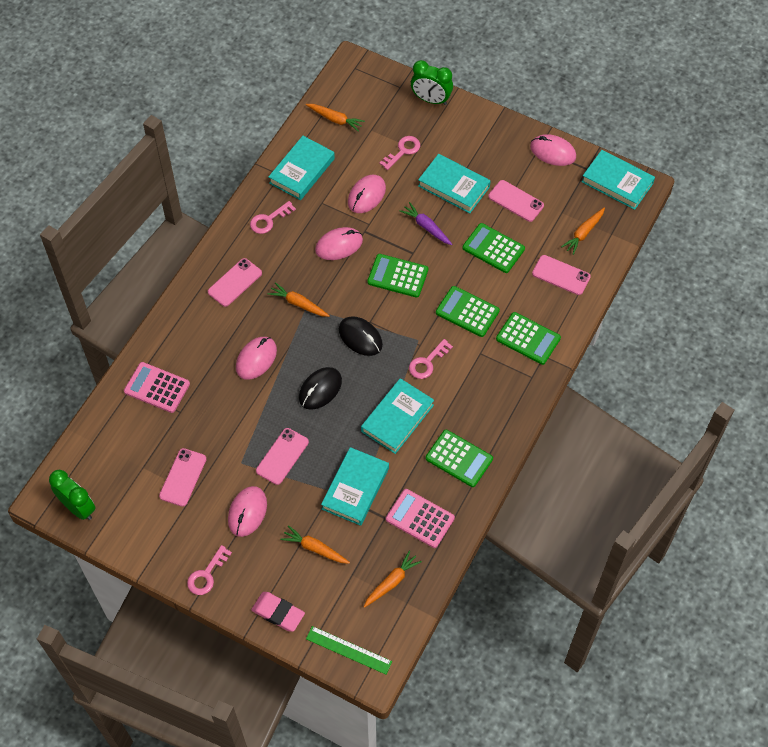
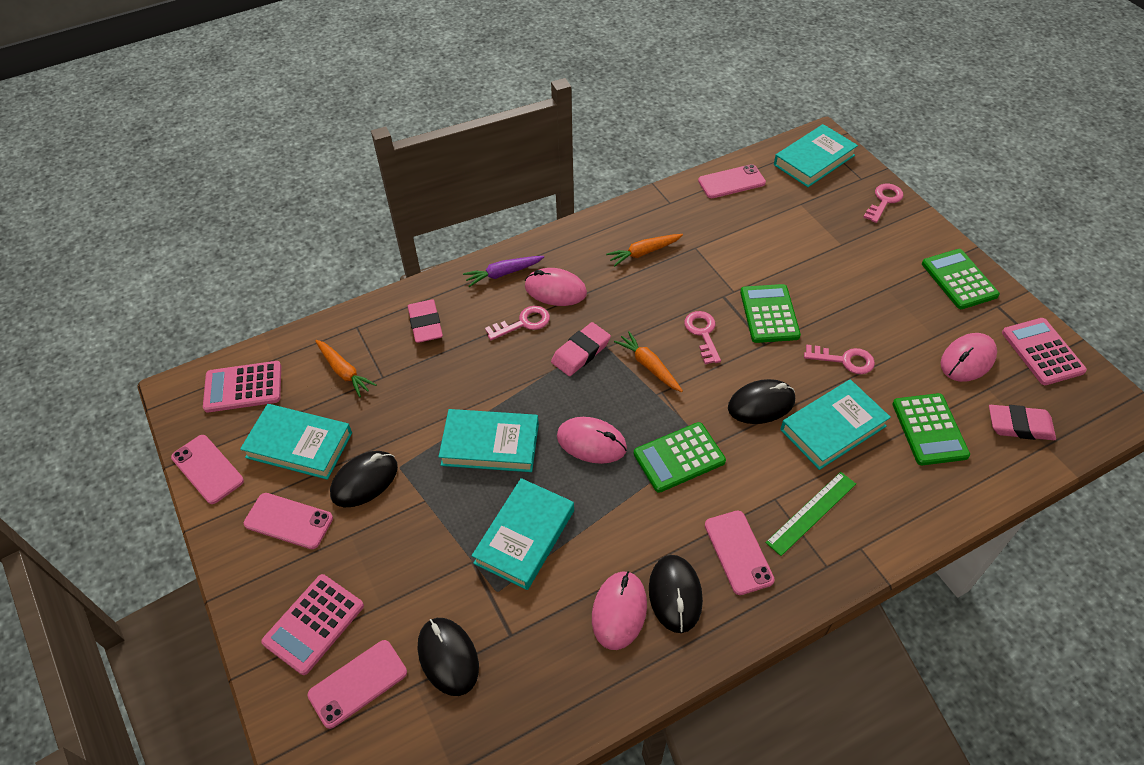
black mouse: 2 -> 4
green calculator: 5 -> 4
green clock: 2 -> 0
orange carrot: 5 -> 3
pink calculator: 2 -> 3
pink eraser: 1 -> 3
pink mouse: 5 -> 4

